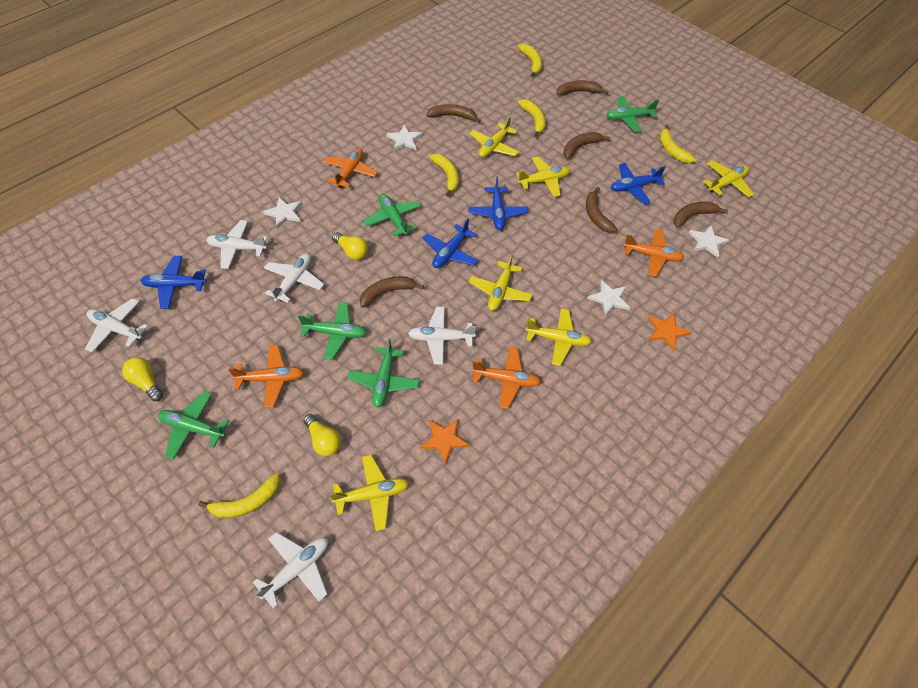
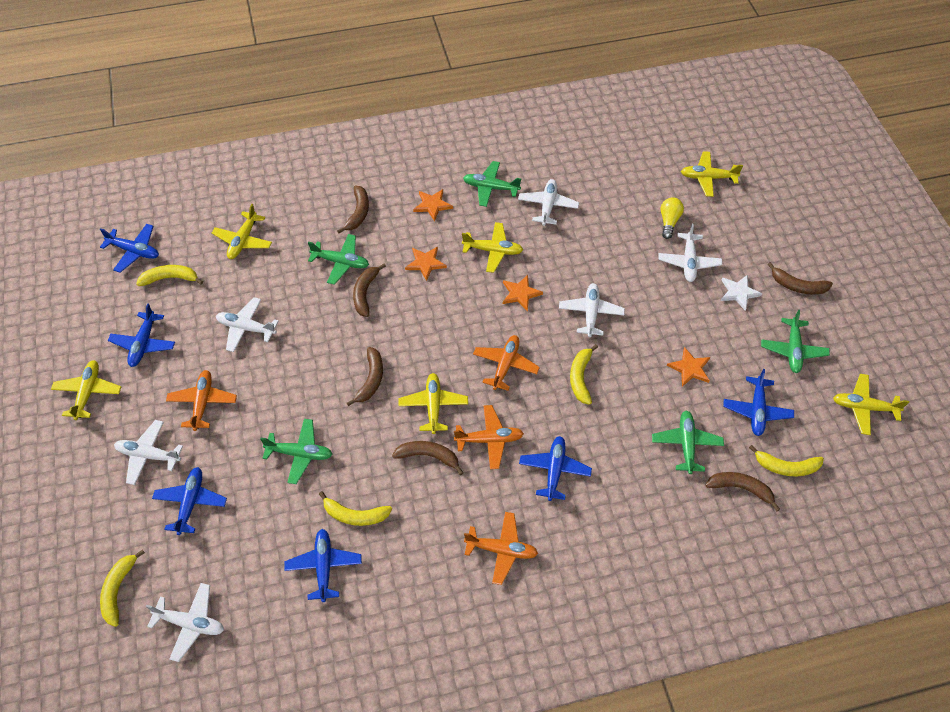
blue plane: 4 -> 6
orange star: 2 -> 4
white plane: 5 -> 6
white star: 4 -> 1
yellow light bulb: 3 -> 1

